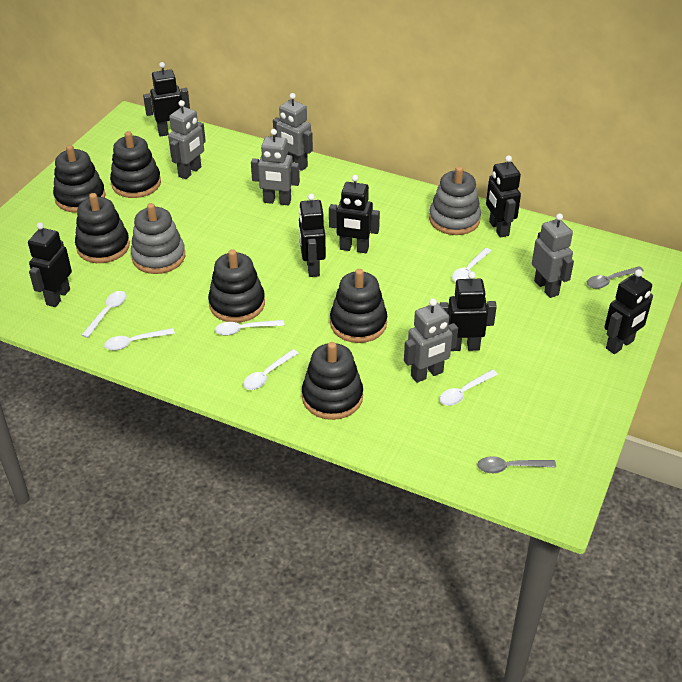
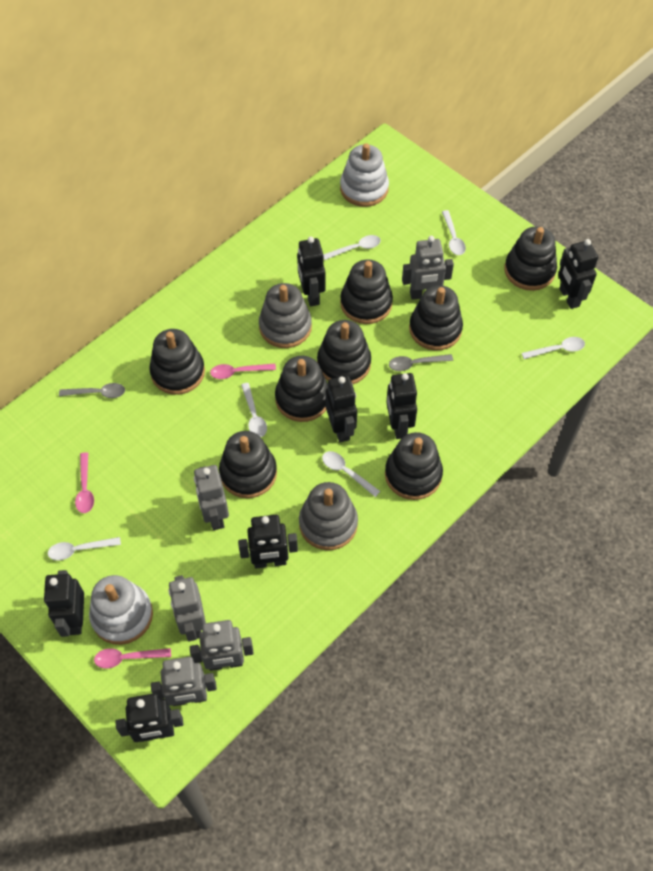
black stacking toy: 6 -> 8
pink spoon: 0 -> 3
white stacking toy: 0 -> 2

